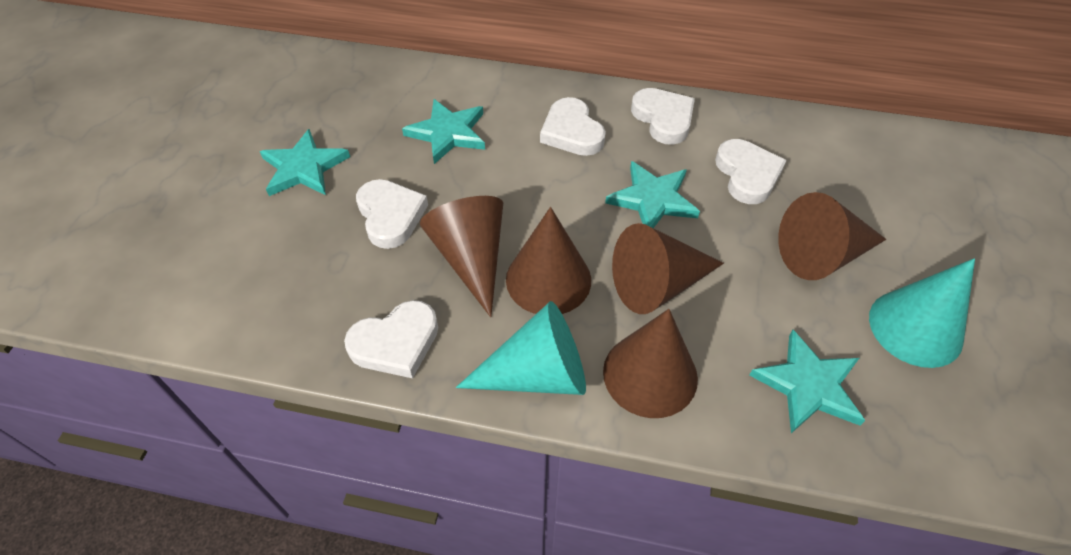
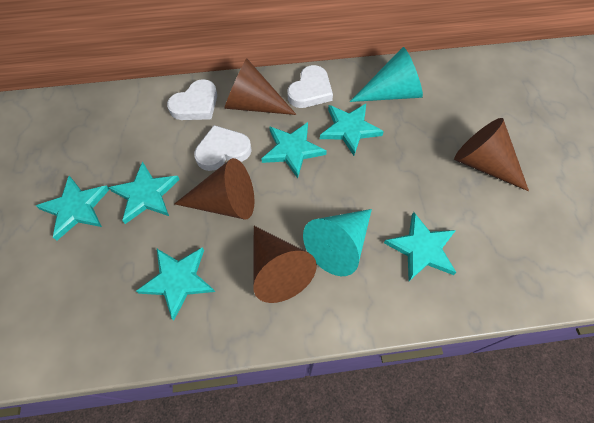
brown cone: 5 -> 4
turquoise star: 4 -> 6
white heart: 5 -> 3

